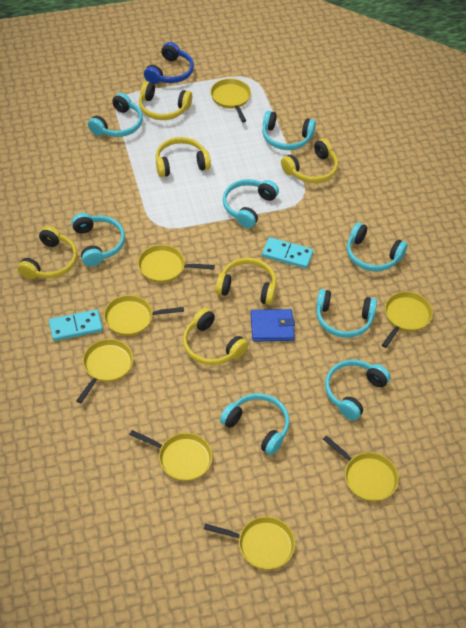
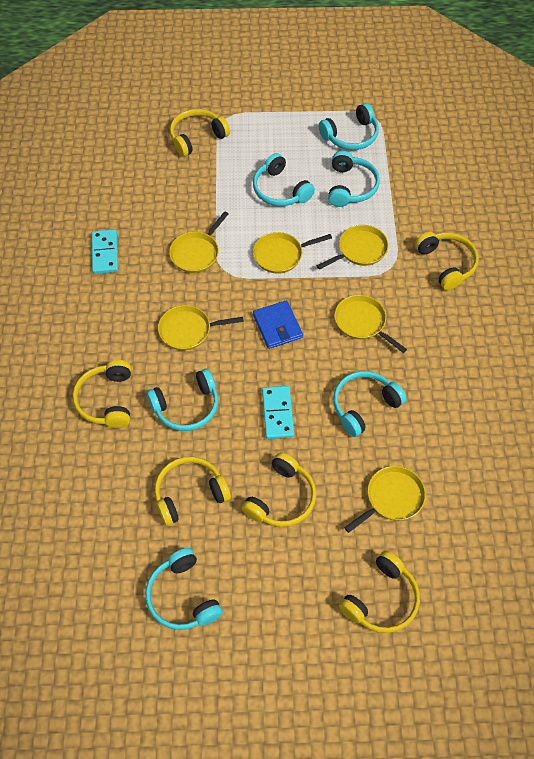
blue headphones: 1 -> 0
turquoise headphones: 8 -> 6
yellow pan: 8 -> 6

